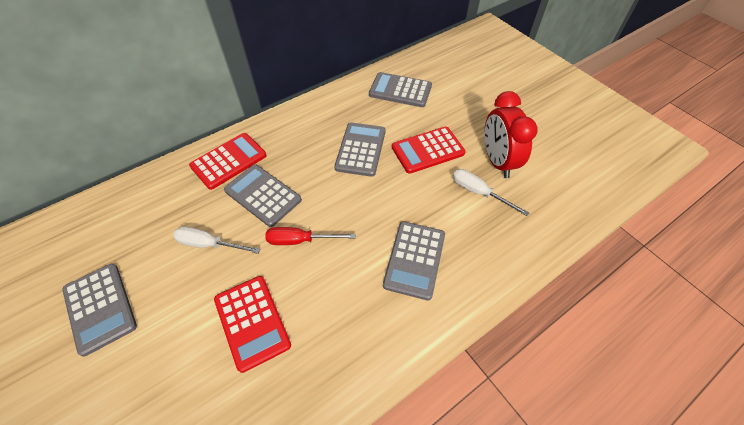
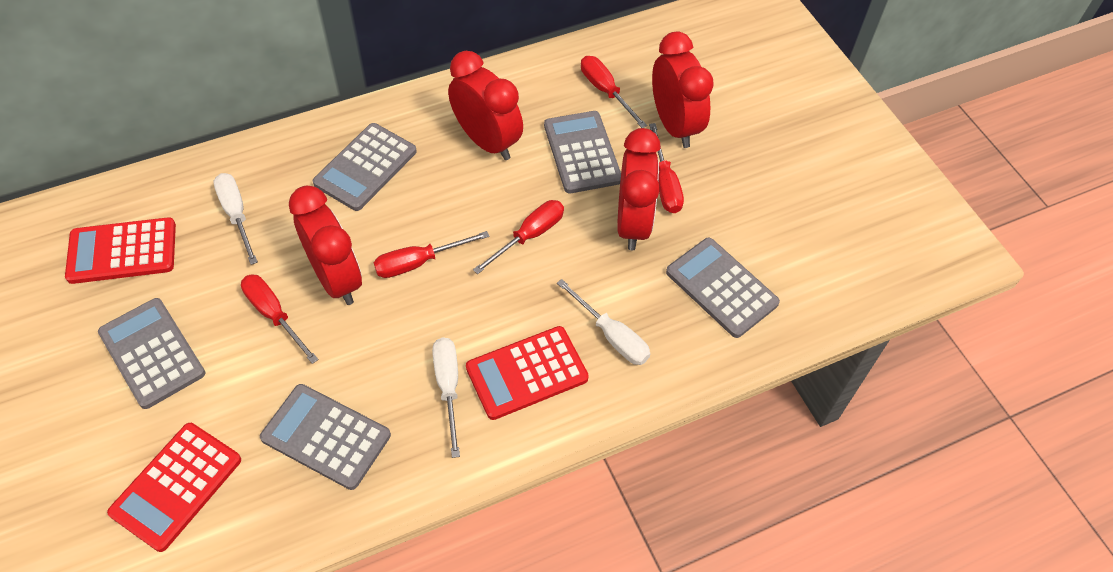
red clock: 1 -> 4
red screwdriver: 1 -> 5
white screwdriver: 2 -> 3

